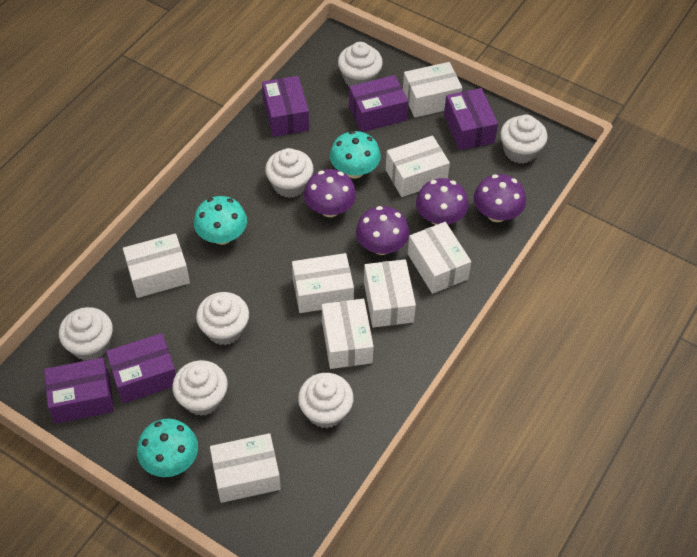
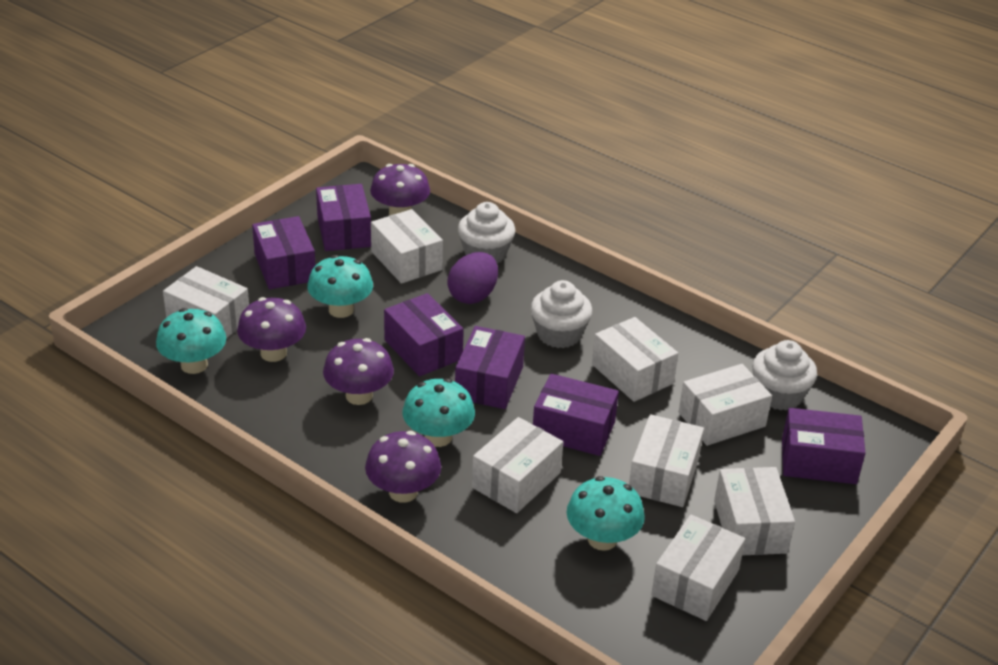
purple box: 5 -> 6
purple egg: 0 -> 1
turquoise mushroom: 3 -> 4
white cupcake: 7 -> 3

